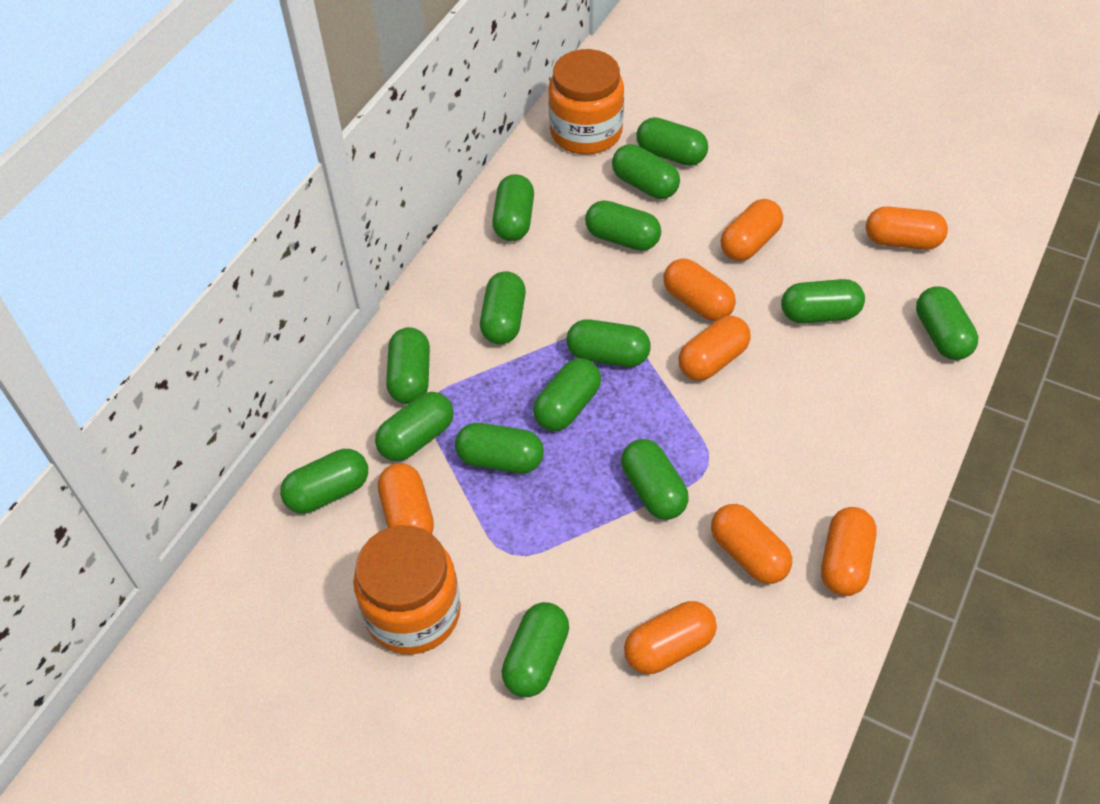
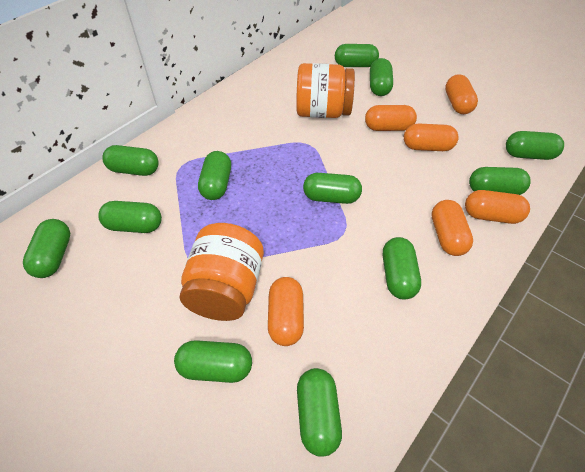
green capsule: 15 -> 12
orange capsule: 8 -> 6

